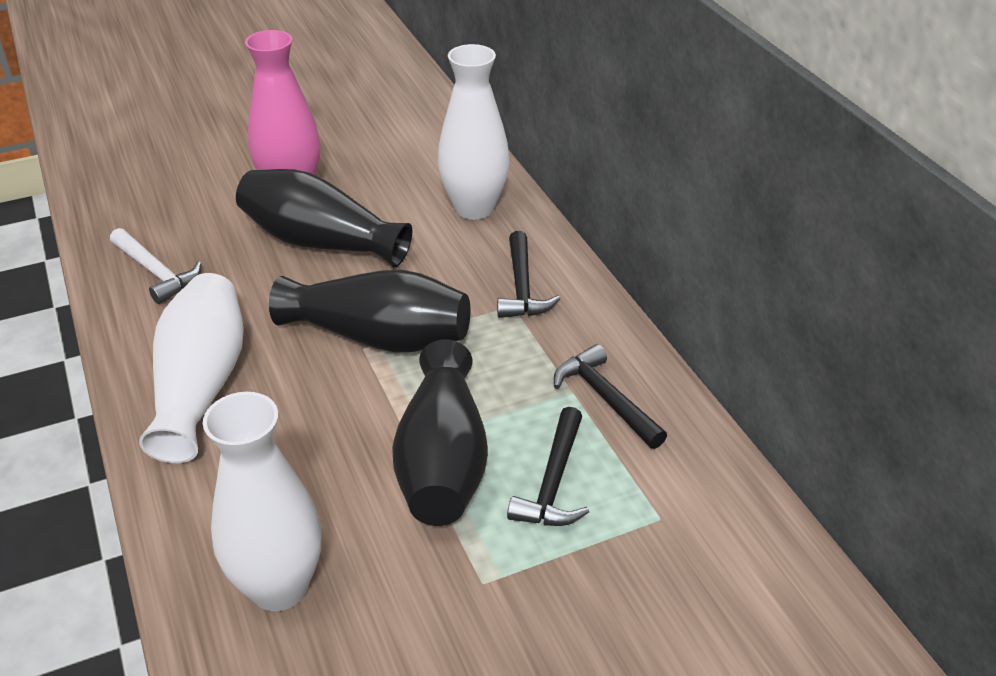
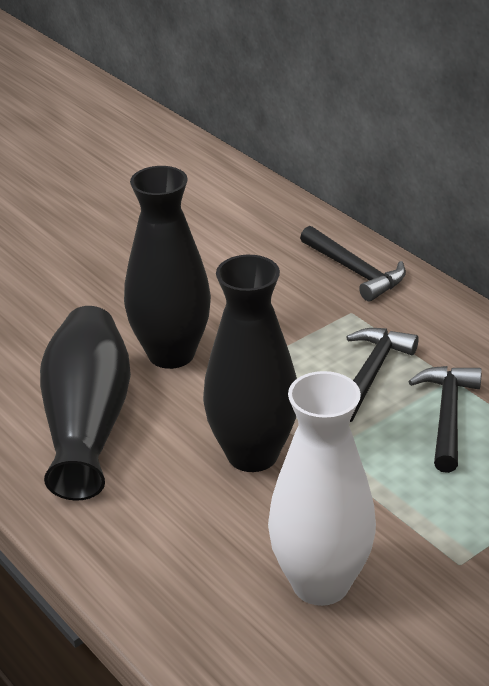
pink vase: 1 -> 0
white hammer: 1 -> 0
white vase: 3 -> 1

